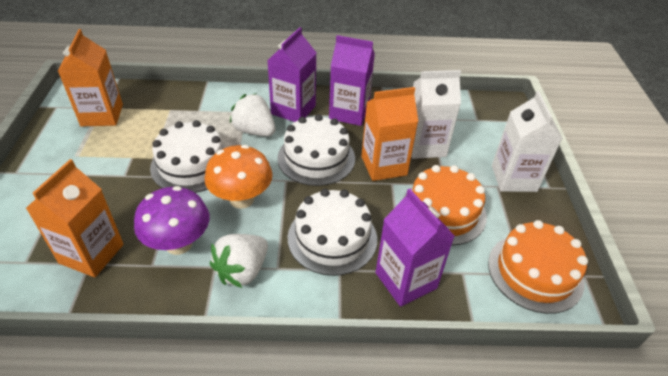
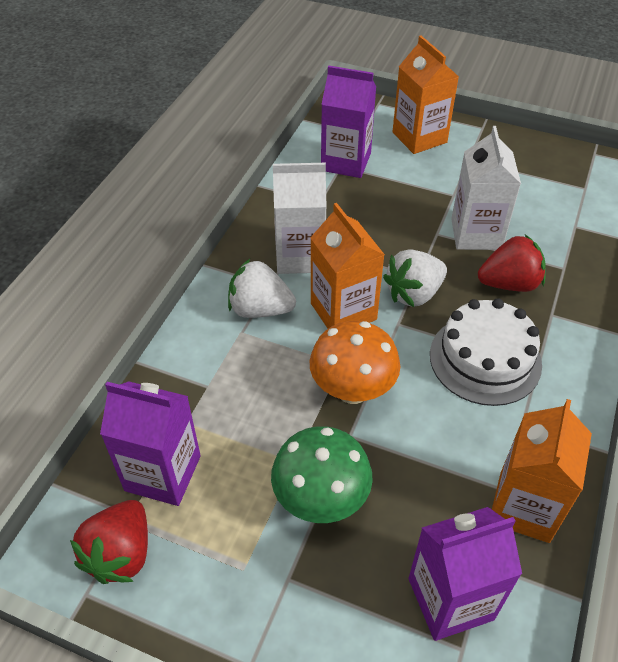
green mushroom: 0 -> 1
orange cake: 2 -> 0
purple mushroom: 1 -> 0
red strawberry: 0 -> 2
white cake: 3 -> 1

